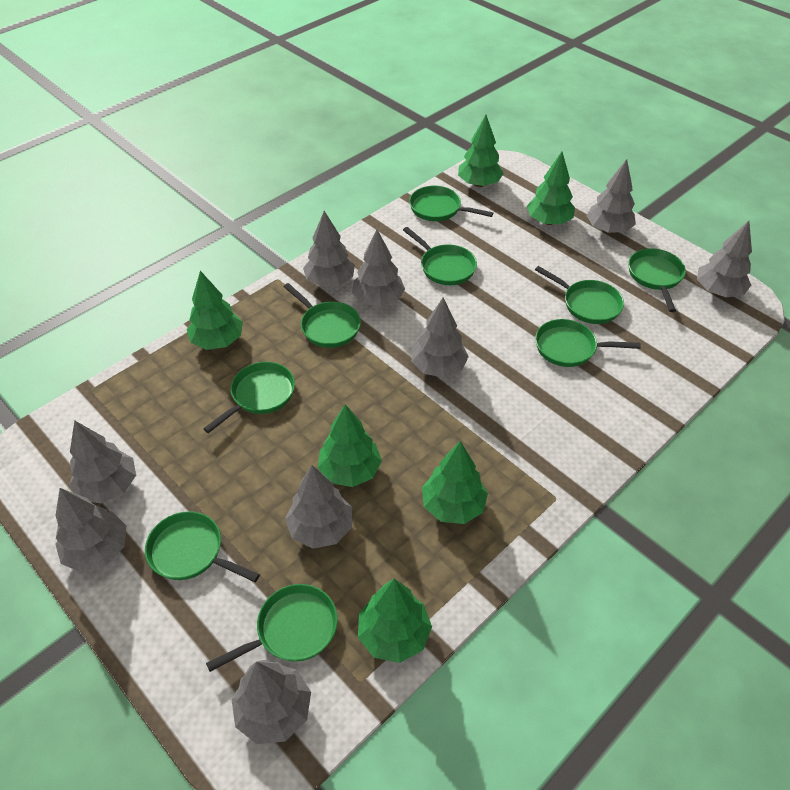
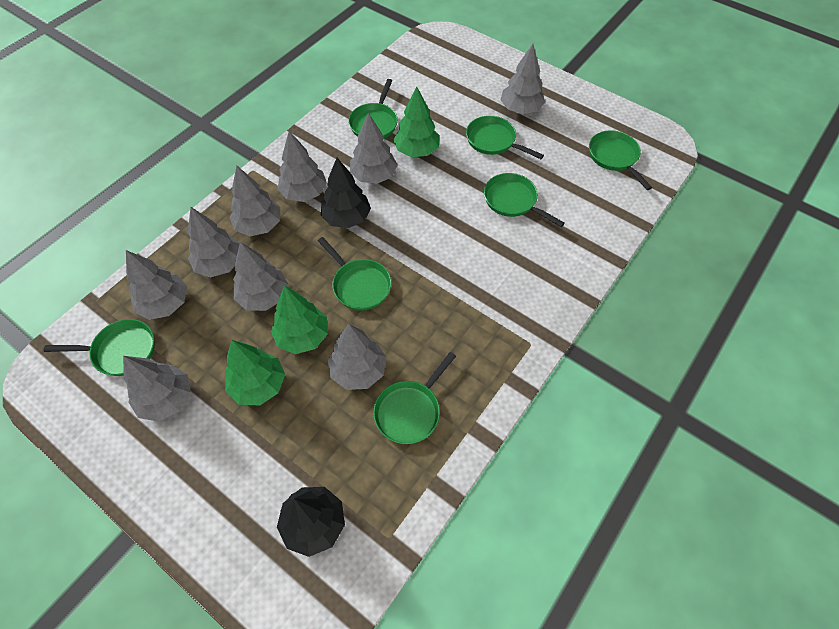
black tree: 0 -> 2
green pan: 9 -> 7
green tree: 6 -> 3

